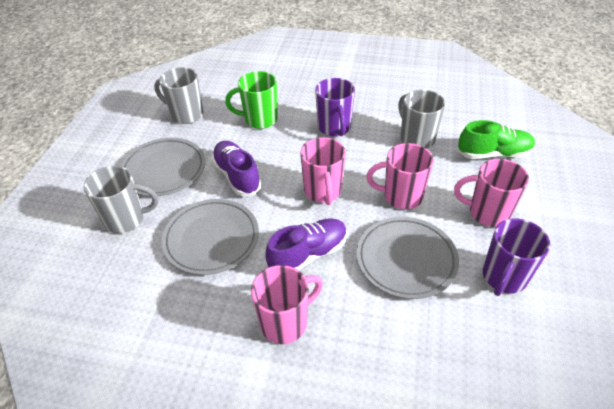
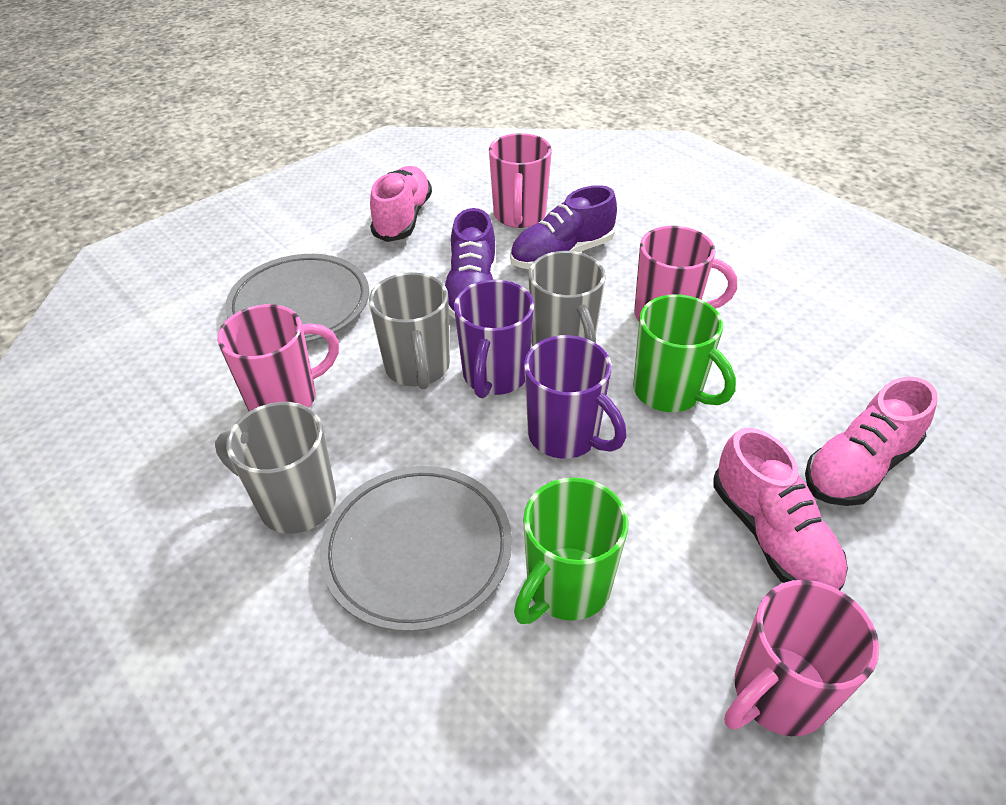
green mug: 1 -> 2
green shoe: 1 -> 0
grey plate: 3 -> 2
pink shoe: 0 -> 3

